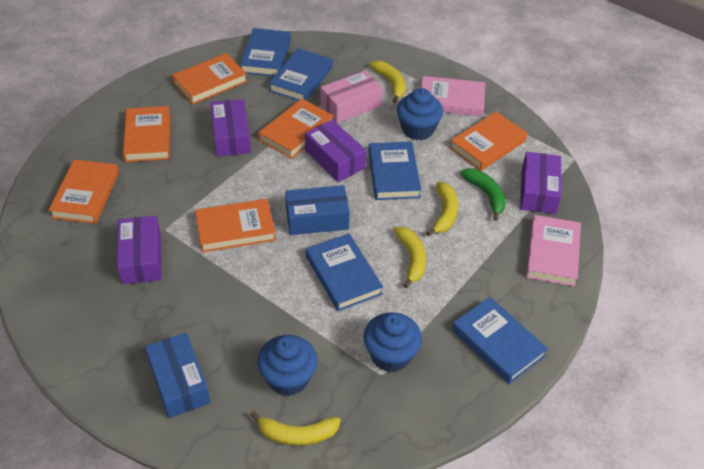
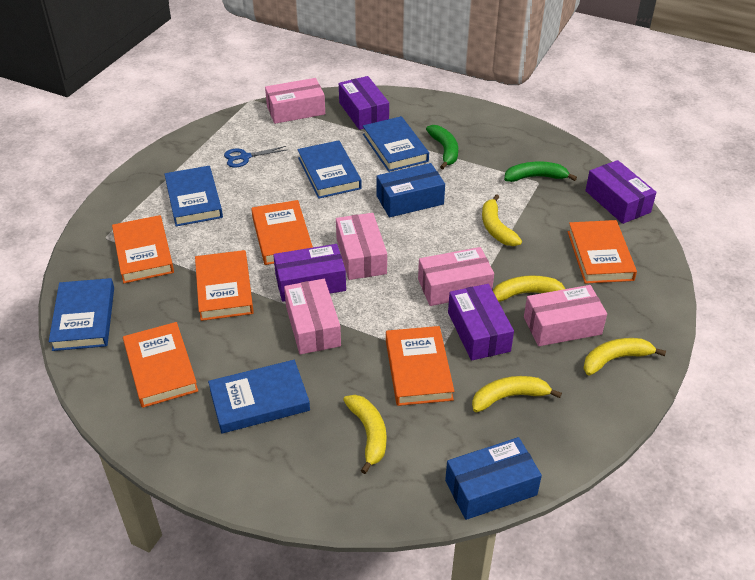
blue cupcake: 3 -> 0
blue scissors: 0 -> 1
green banana: 1 -> 2
pink book: 2 -> 0
pink box: 1 -> 5
yellow banana: 4 -> 5

